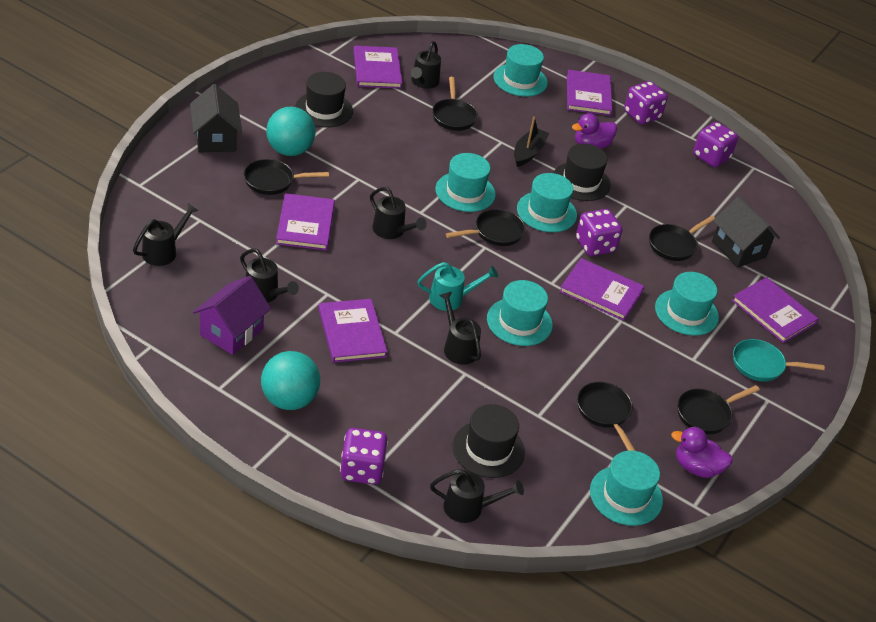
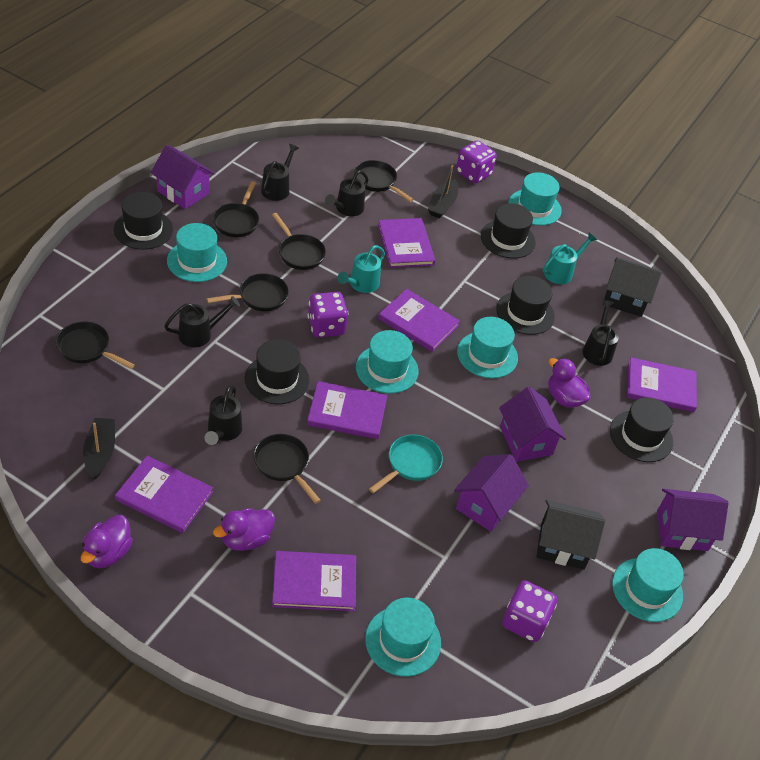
black boat: 1 -> 2
black hat: 3 -> 5
black watering can: 6 -> 5
purple dice: 4 -> 3
purple duck: 2 -> 3
purple house: 1 -> 4
turquoise ball: 2 -> 0
turquoise watering can: 1 -> 2

